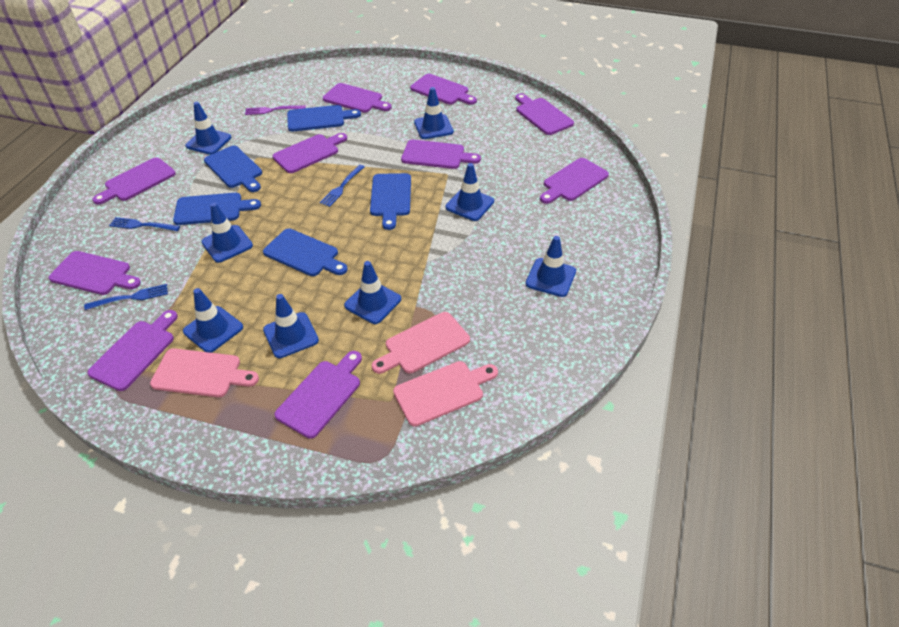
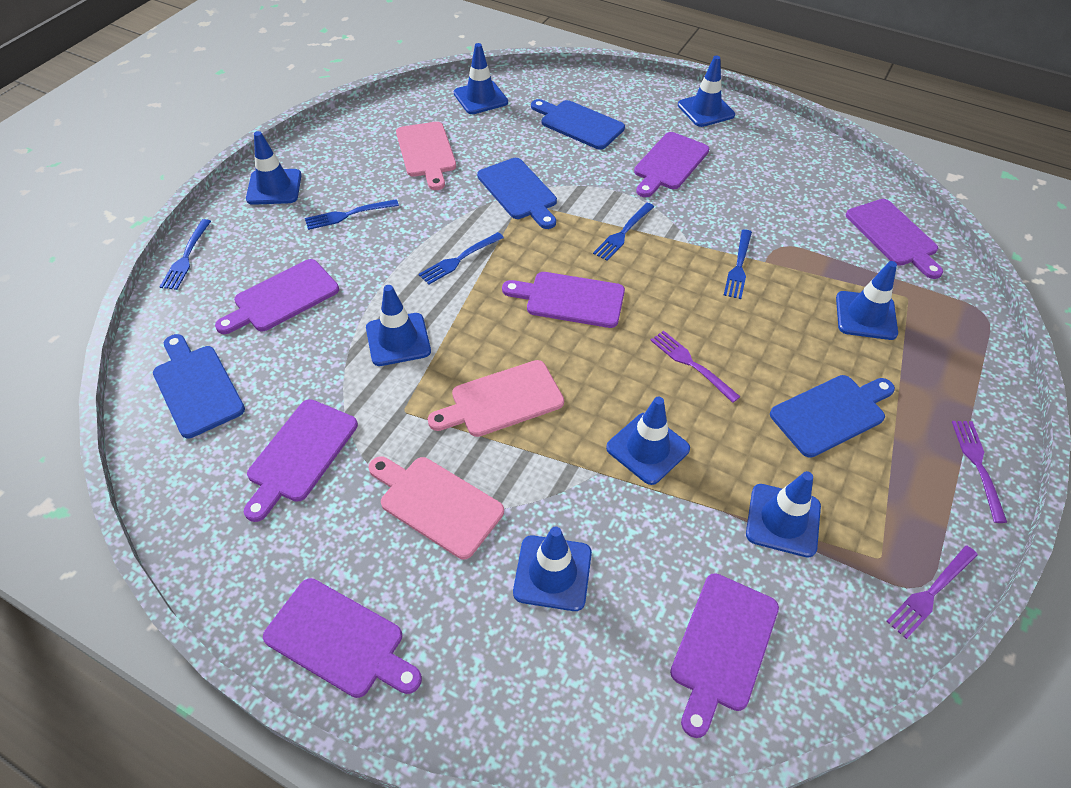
blue cutting board: 5 -> 4
blue fork: 3 -> 5
purple cutting board: 10 -> 7
purple fork: 1 -> 3

